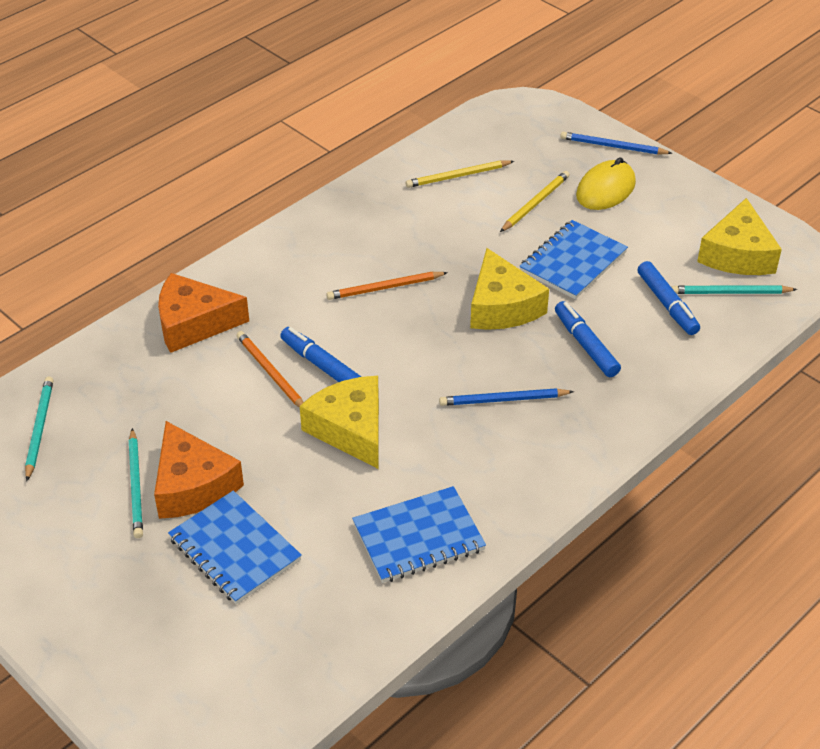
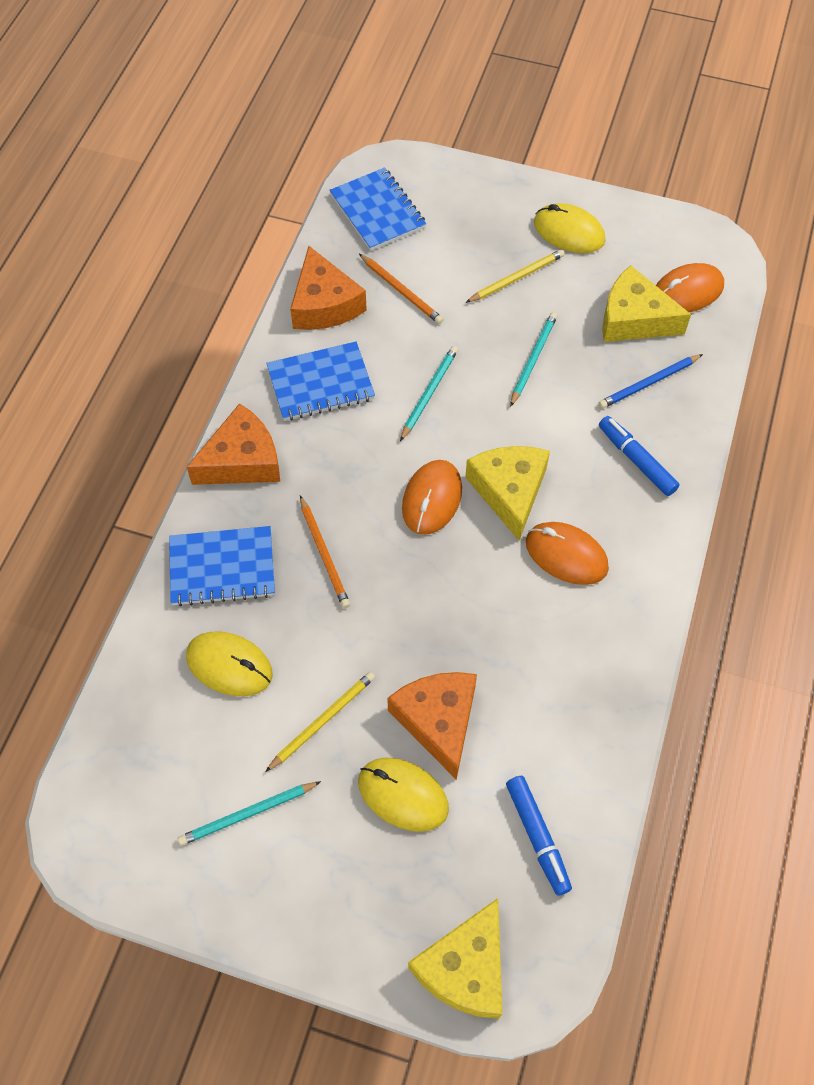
blue marker: 3 -> 2
blue pencil: 2 -> 1
orange cheese: 2 -> 3
orange mouse: 0 -> 3
yellow mouse: 1 -> 3

